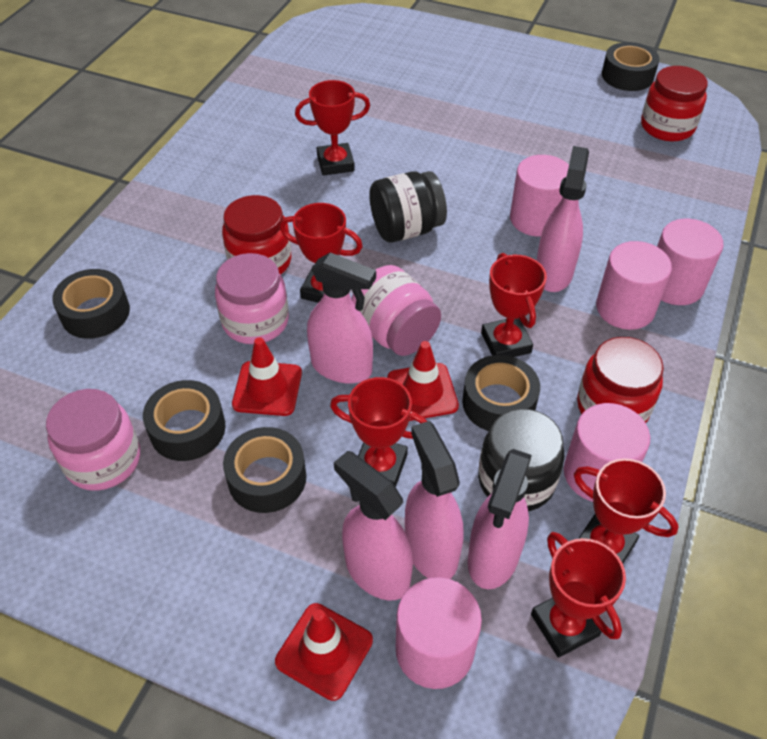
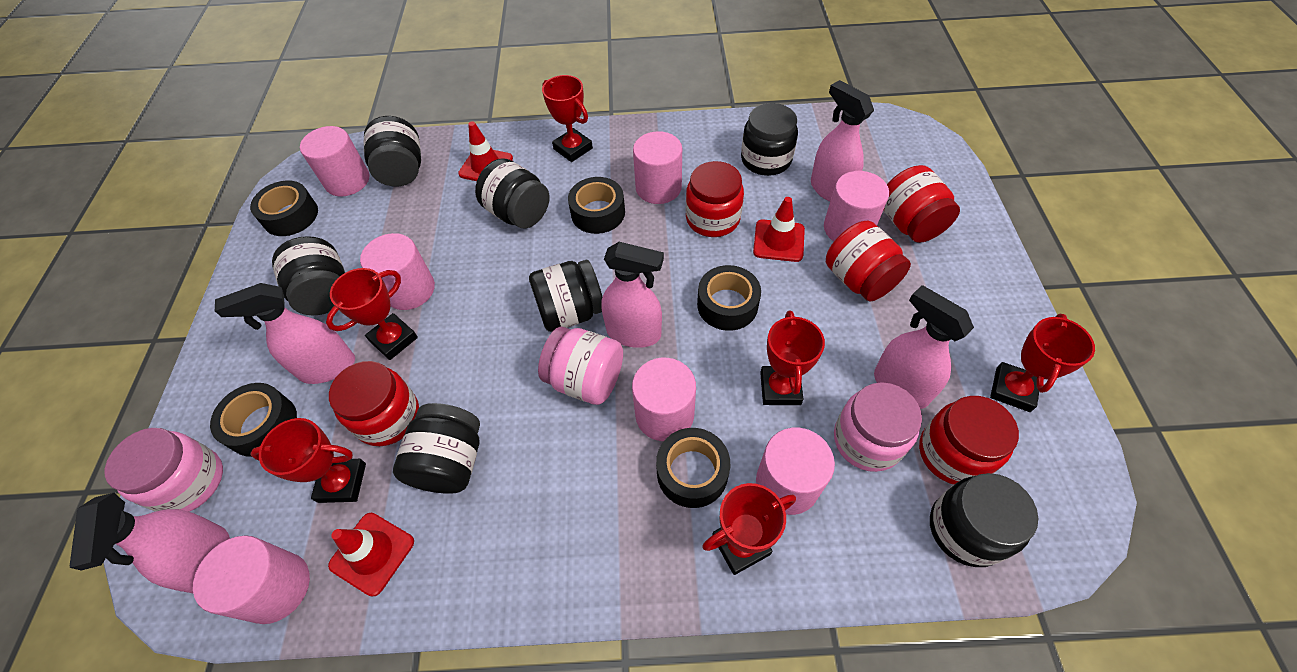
black jar: 2 -> 7
pink cylinder: 5 -> 7
red jar: 3 -> 5

